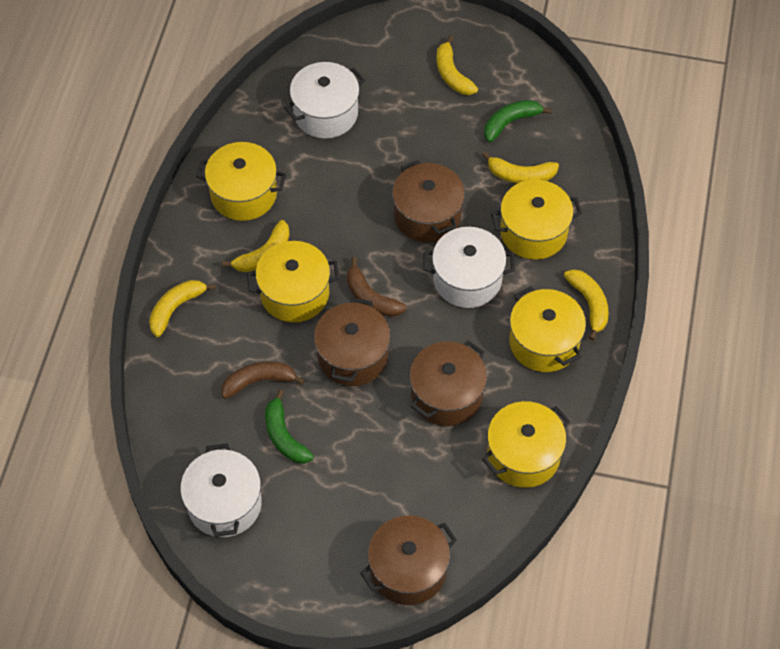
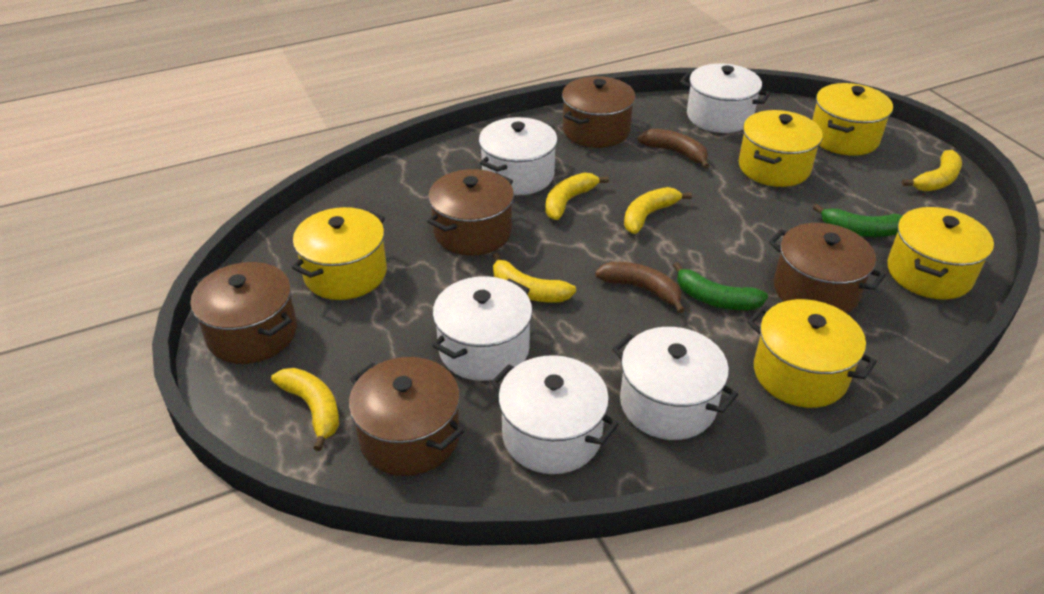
brown pot: 4 -> 5
white pot: 3 -> 5

